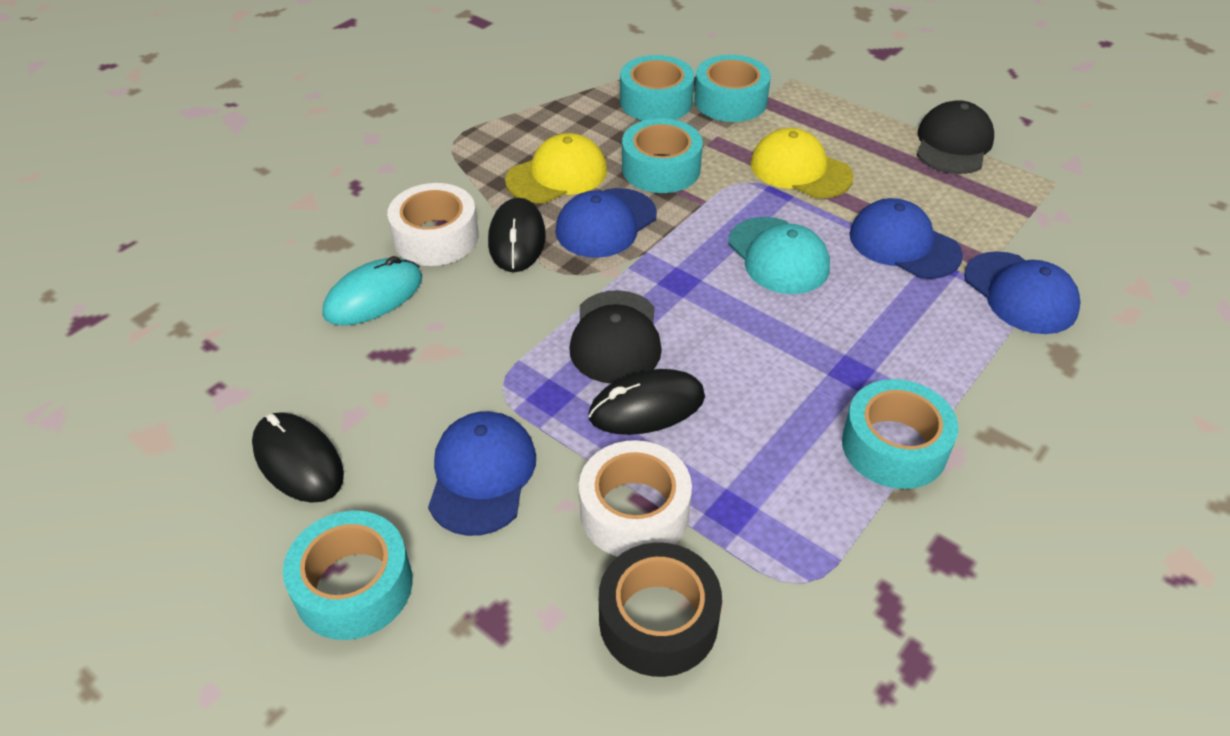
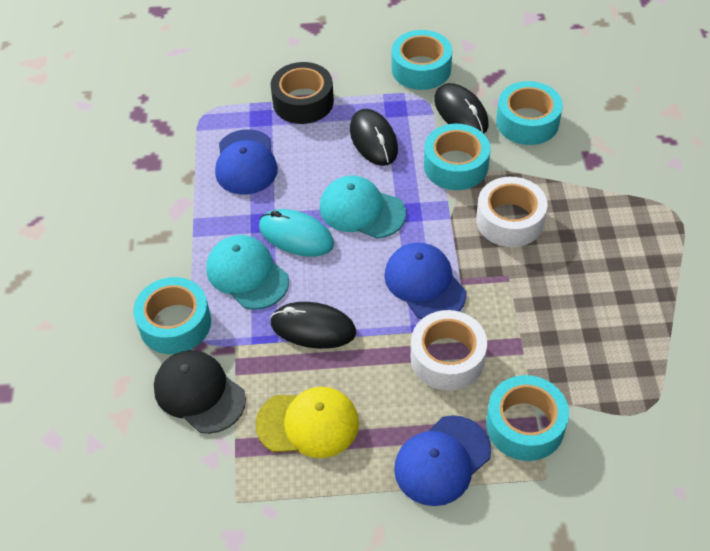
black cap: 2 -> 1
blue cap: 4 -> 3
turquoise cap: 1 -> 2
yellow cap: 2 -> 1

